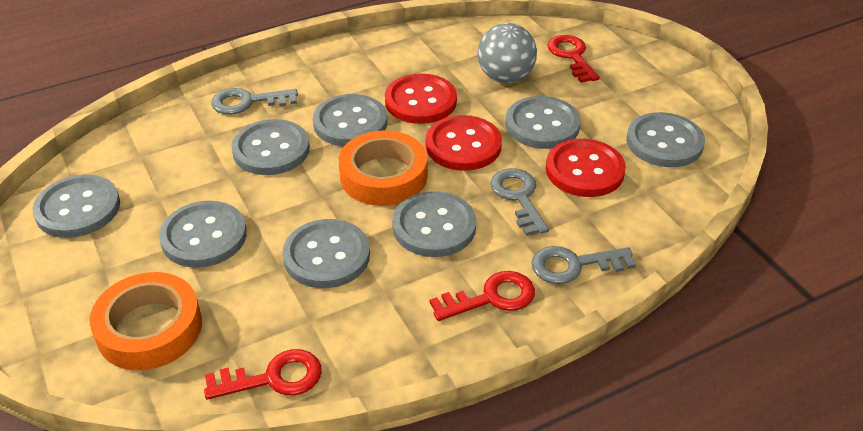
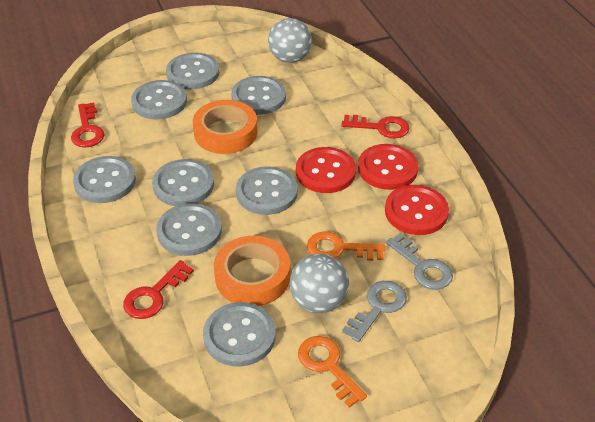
grey ball: 1 -> 2
grey key: 3 -> 2
orange key: 0 -> 2

